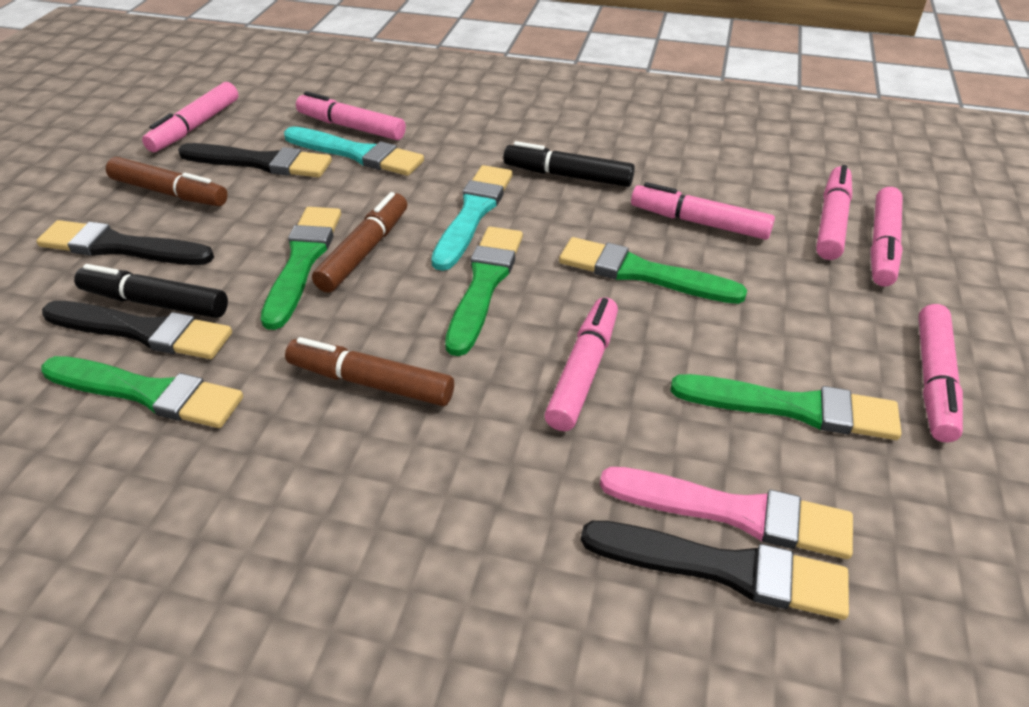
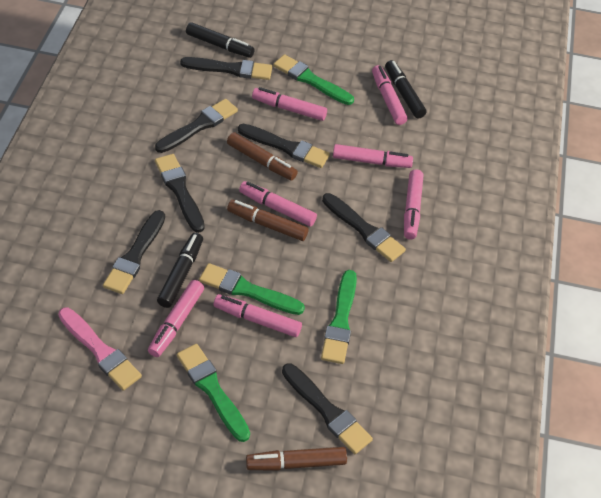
black brush: 4 -> 7
black marker: 2 -> 3
green brush: 5 -> 4
turquoise brush: 2 -> 0

